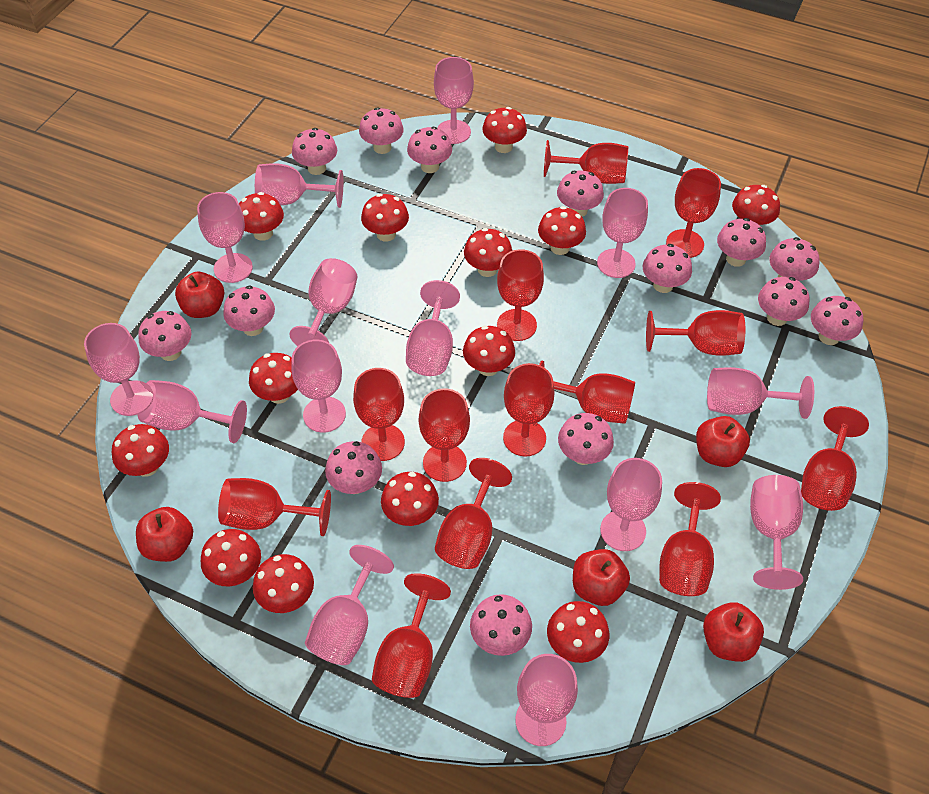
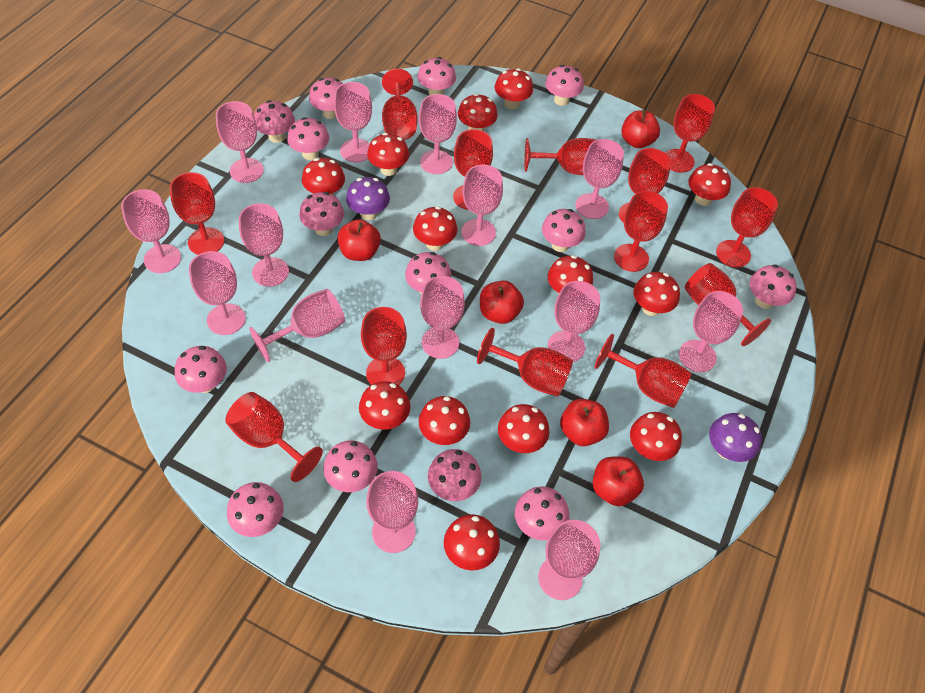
purple mushroom: 0 -> 2

